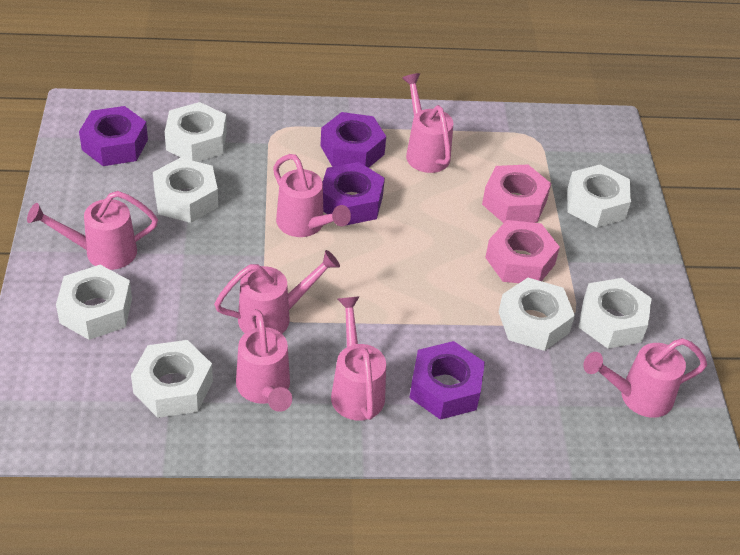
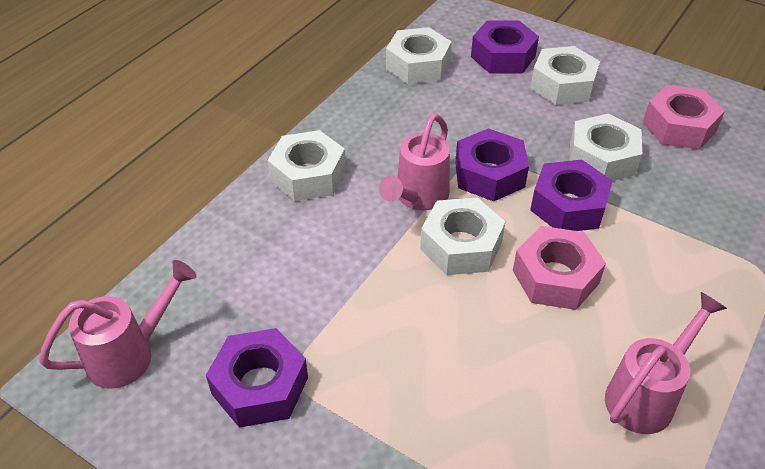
pink watering can: 7 -> 3
white nut: 7 -> 5

